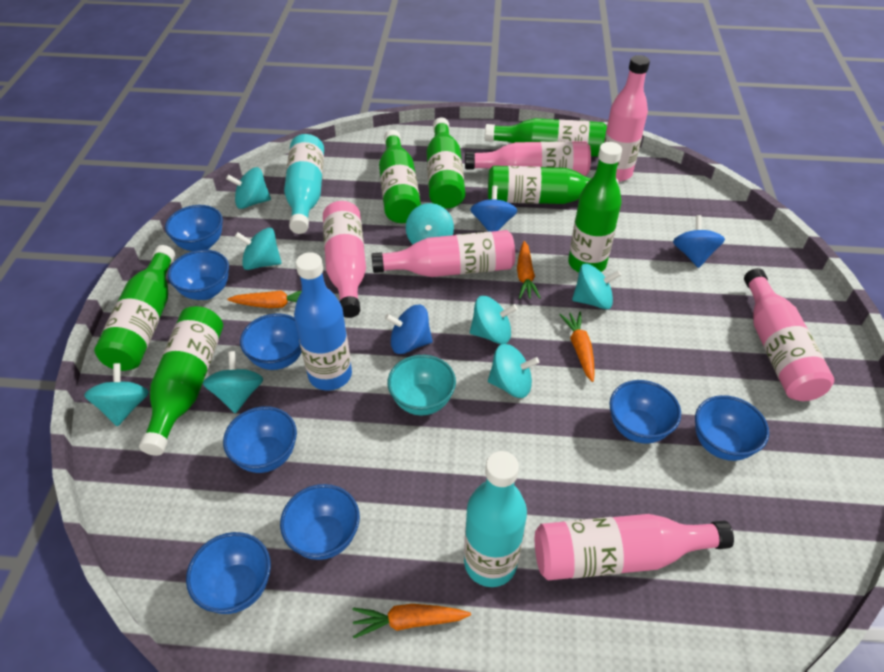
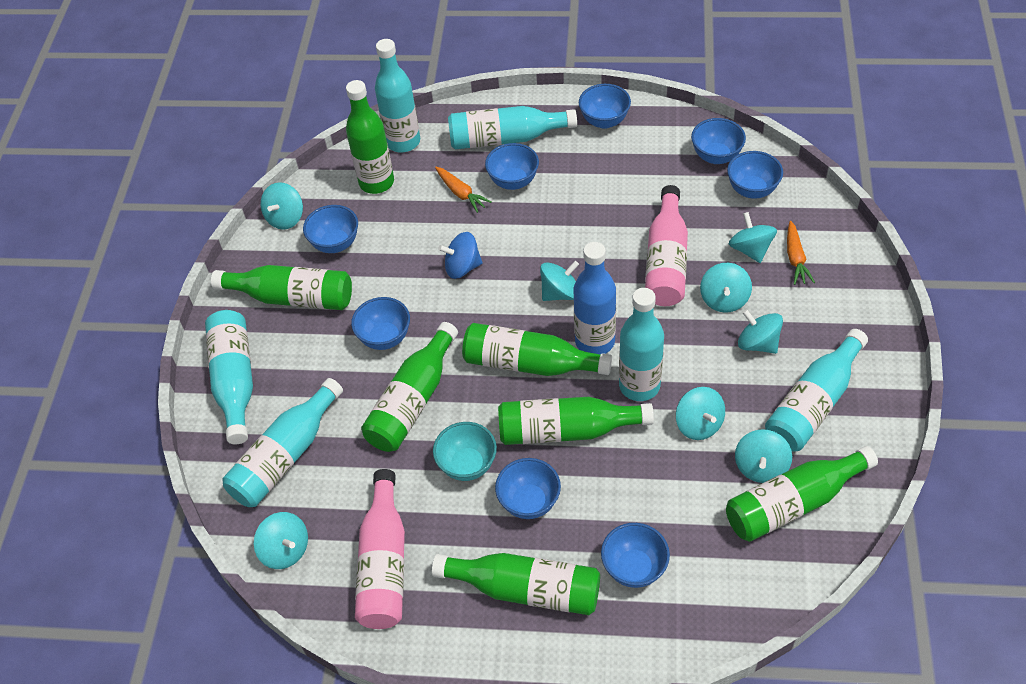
blue spinning top: 3 -> 1
orange carrot: 4 -> 2
pink bottle: 6 -> 2
turquoise bottle: 2 -> 6

